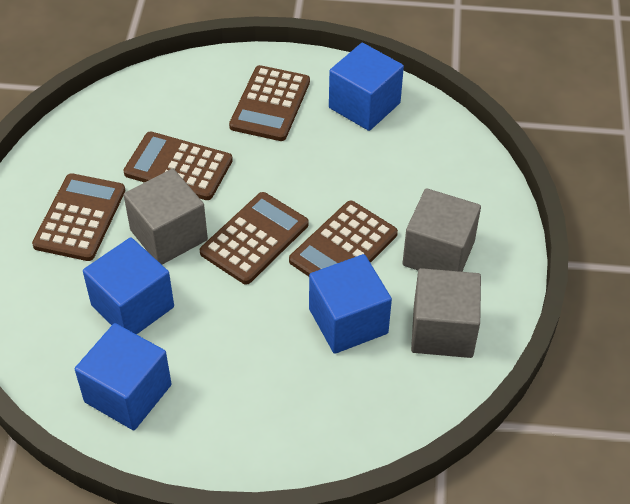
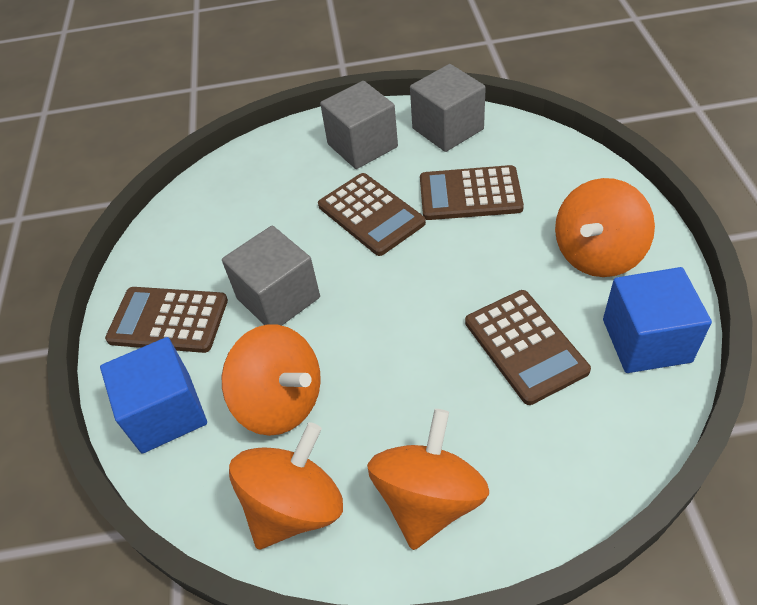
blue cube: 4 -> 2
brown calculator: 5 -> 4
orange spinning top: 0 -> 4

